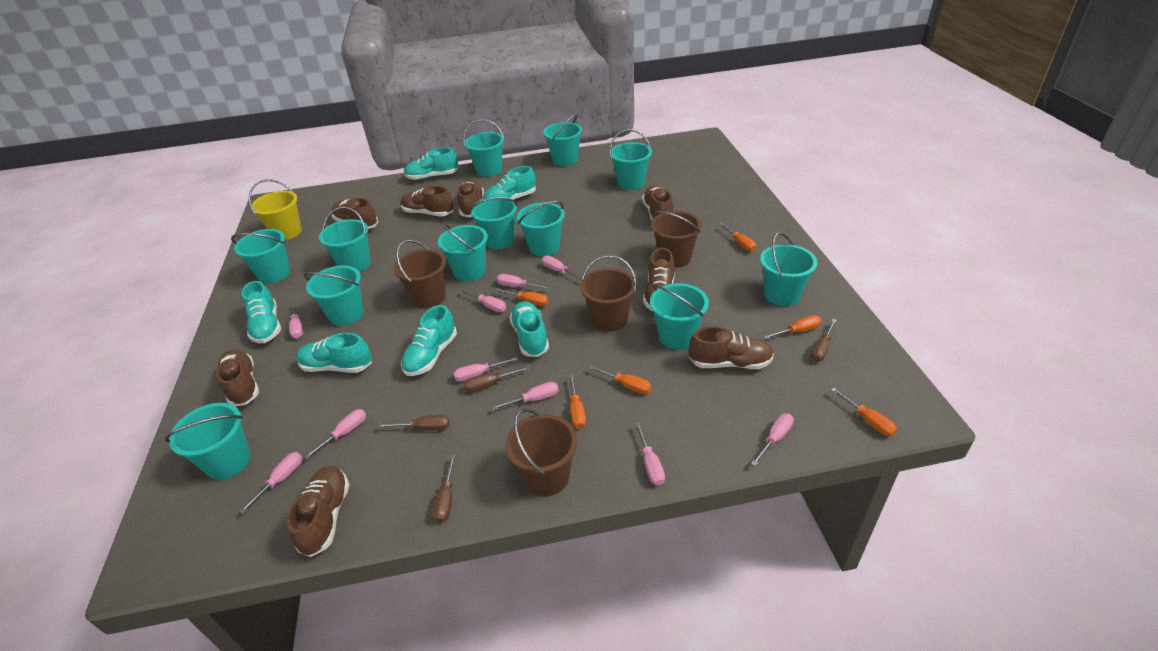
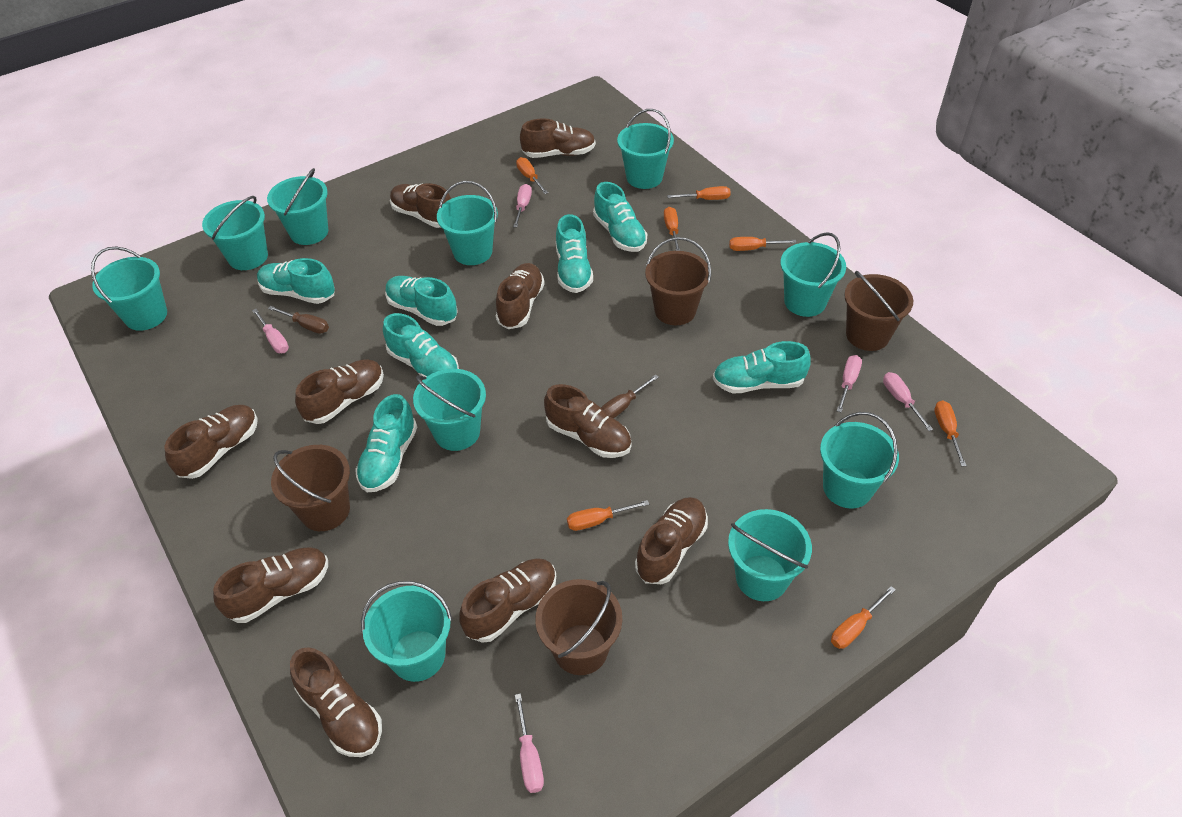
brown screwdriver: 4 -> 2
brown shoe: 8 -> 10
orange screwdriver: 6 -> 7
pink screwdriver: 10 -> 5
turquoise bucket: 12 -> 10
turquoise shoe: 6 -> 7
yellow bucket: 1 -> 0

